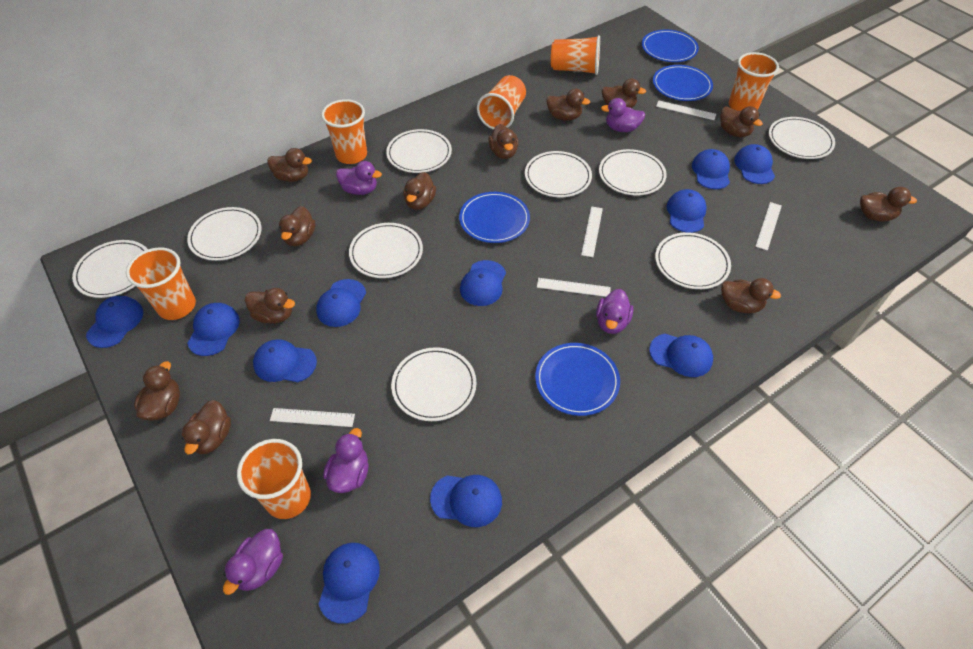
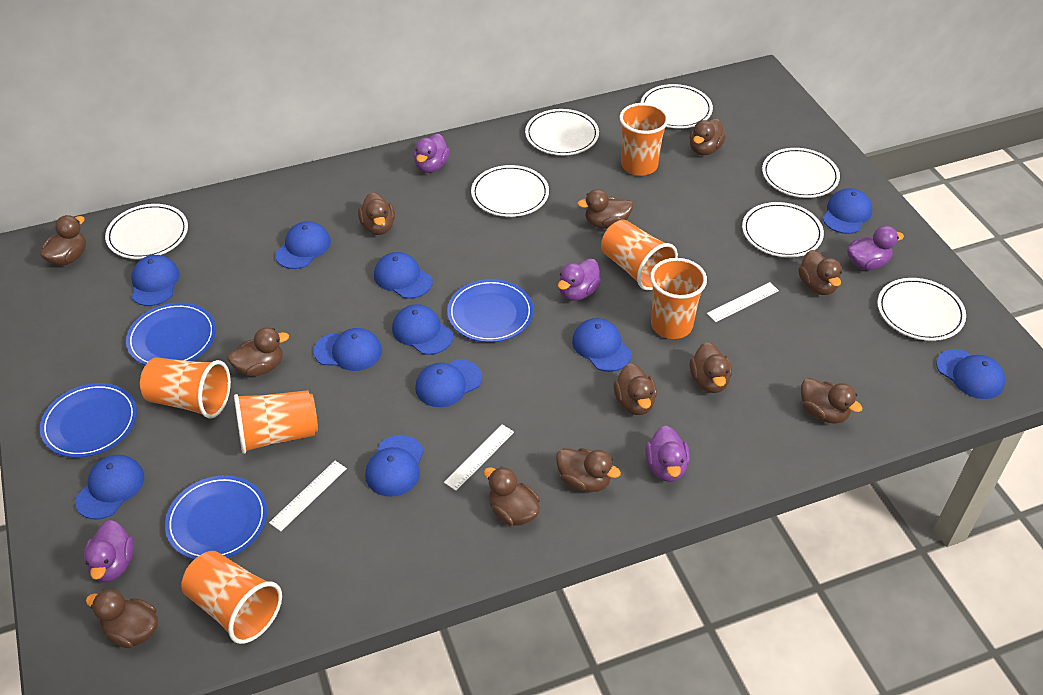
white plate: 9 -> 7
white ruler: 5 -> 3

